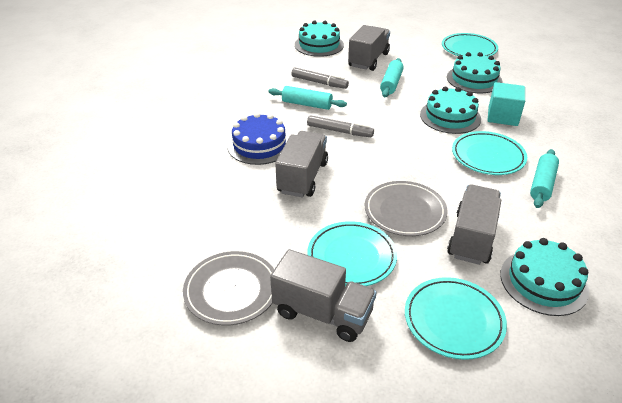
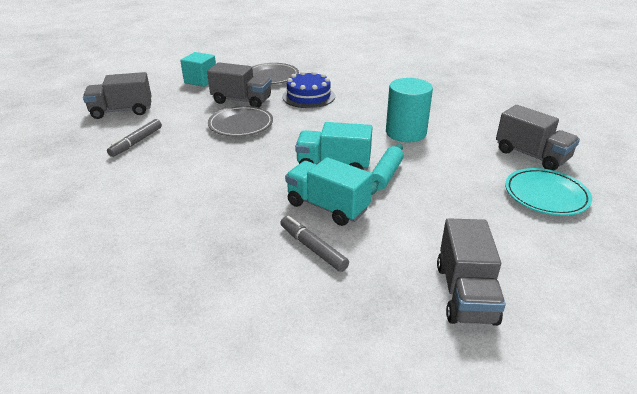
turquoise cake: 4 -> 0
turquoise cylinder: 0 -> 1
turquoise plate: 4 -> 1
turquoise rolling pin: 3 -> 1
turquoise truck: 0 -> 2

